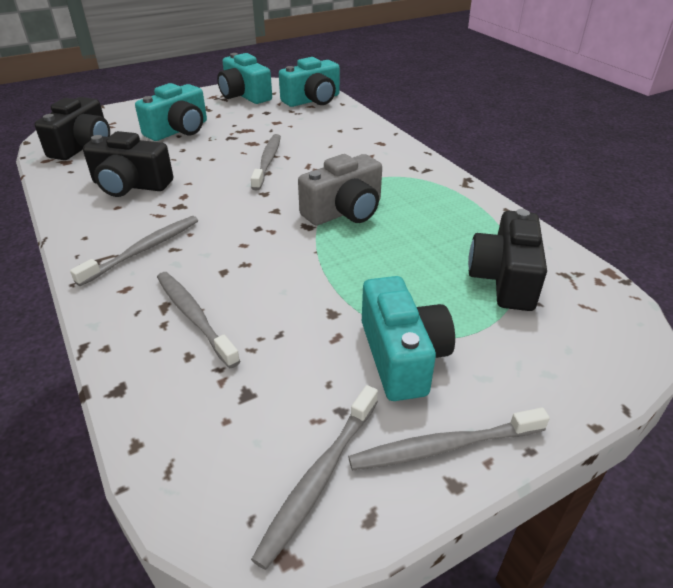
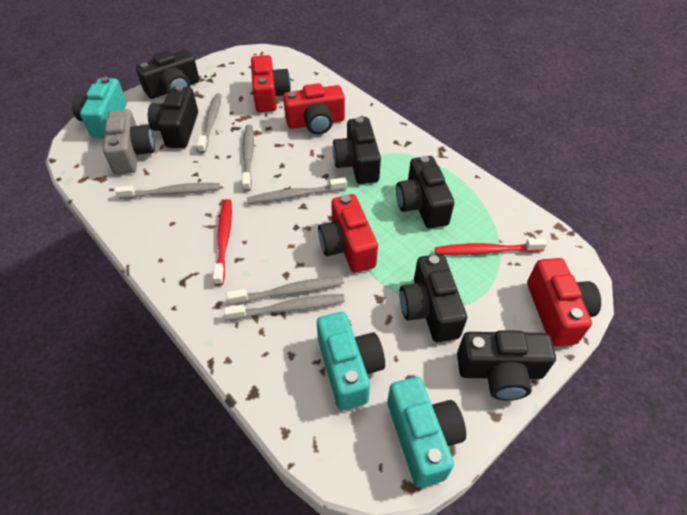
black camera: 3 -> 6
grey toothbrush: 5 -> 6
red camera: 0 -> 4
red toothbrush: 0 -> 2
turquoise camera: 4 -> 3

